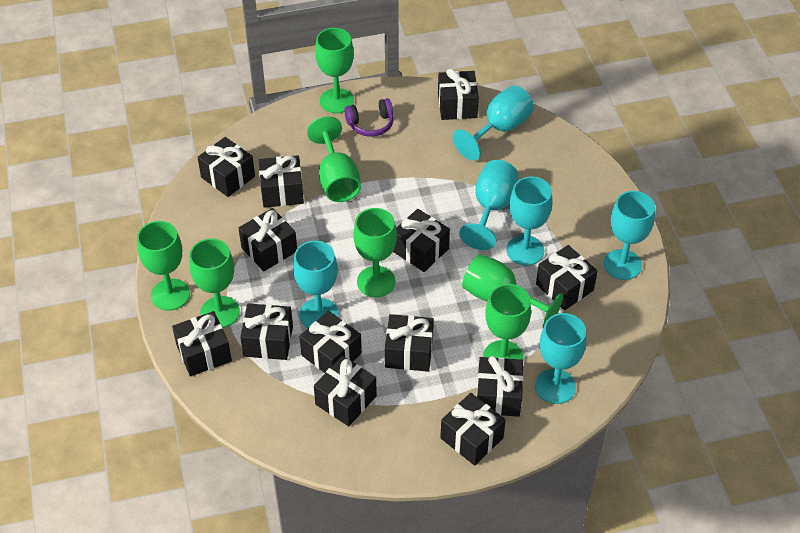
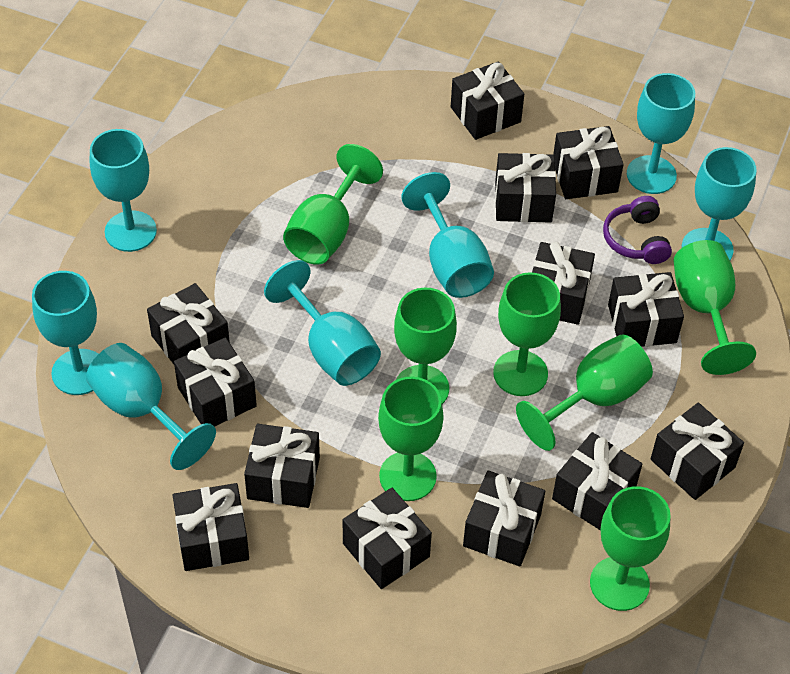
turquoise goblet: 6 -> 7

